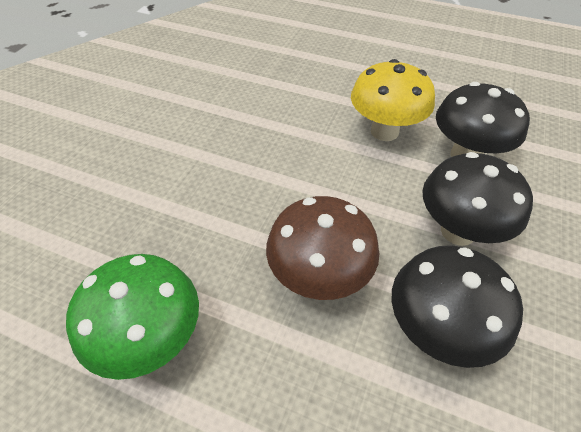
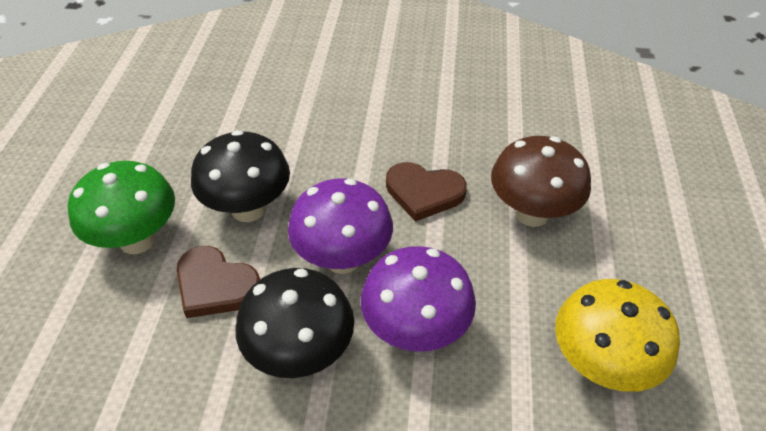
black mushroom: 3 -> 2
brown heart: 0 -> 2
purple mushroom: 0 -> 2

